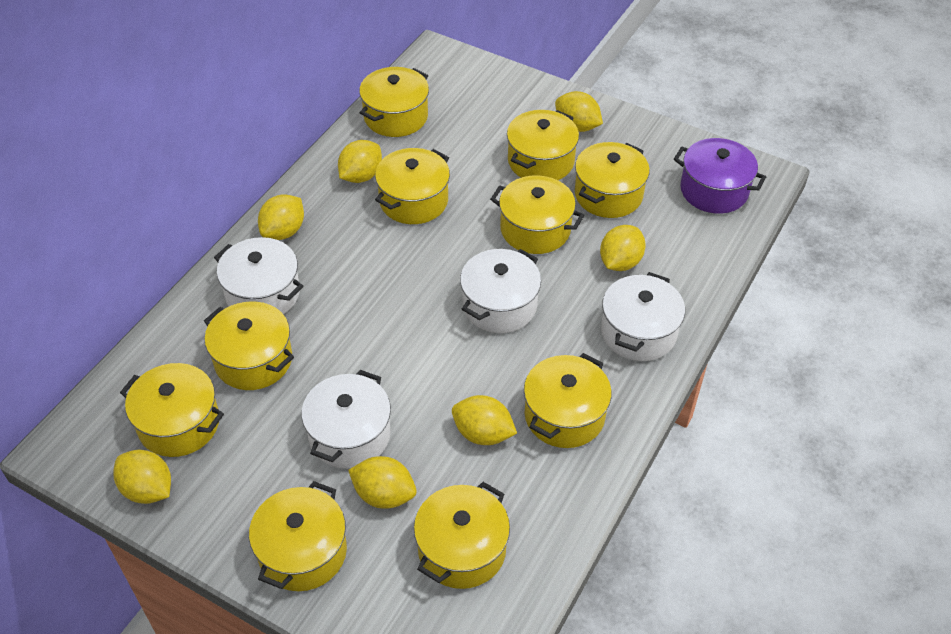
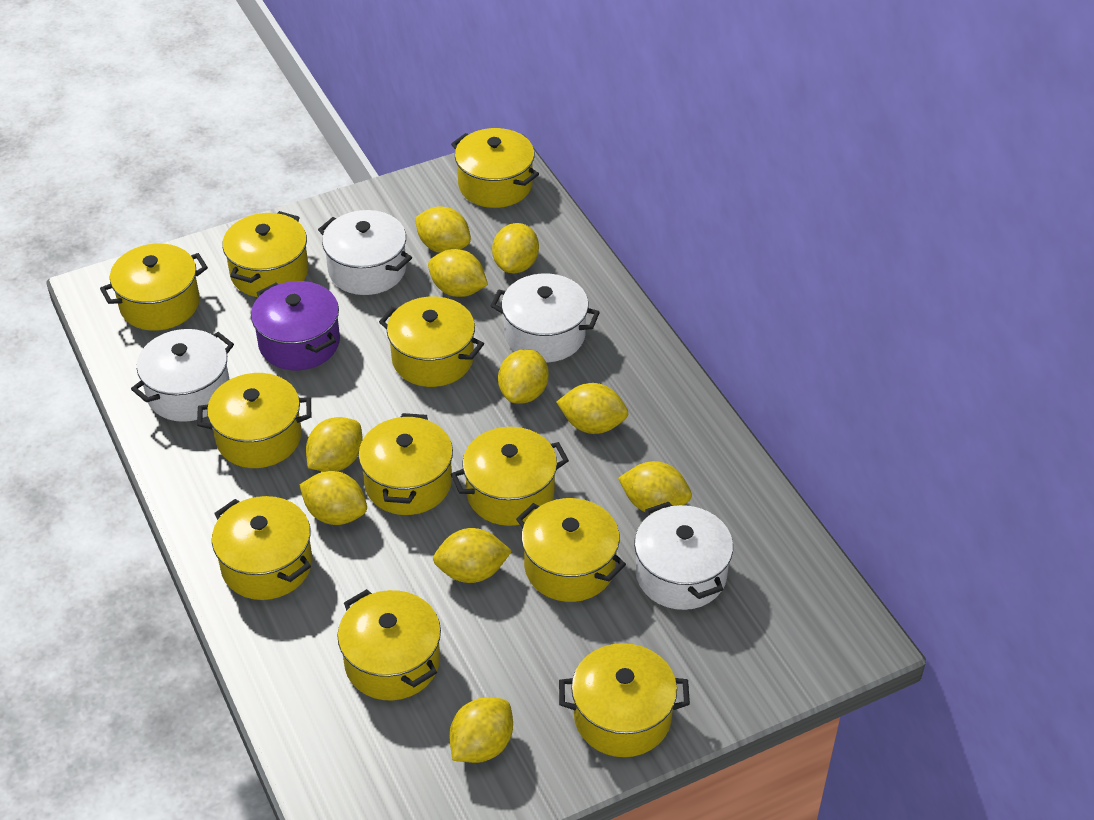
yellow lemon: 7 -> 10
yellow pot: 10 -> 11

